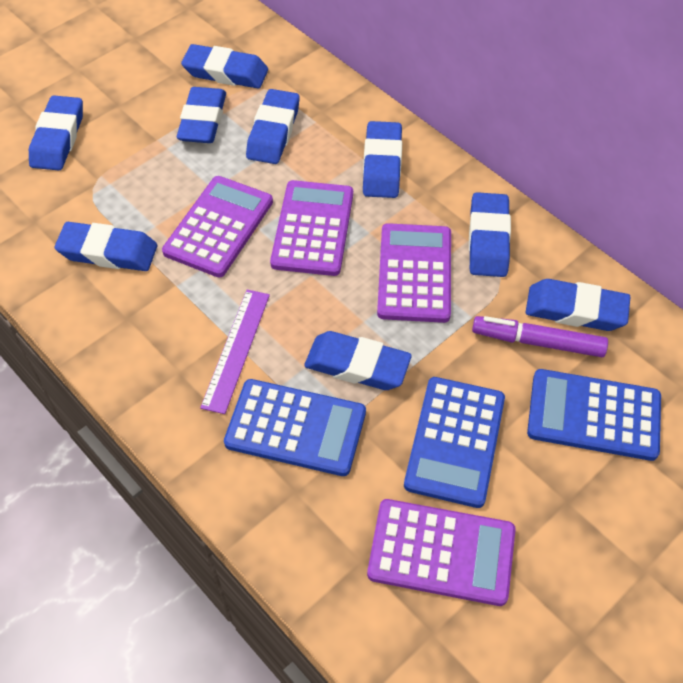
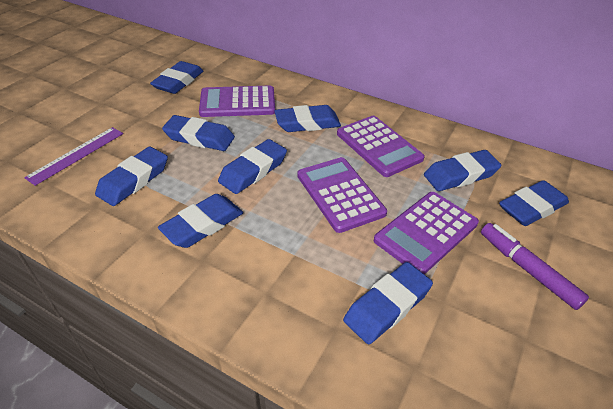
blue calculator: 3 -> 0

